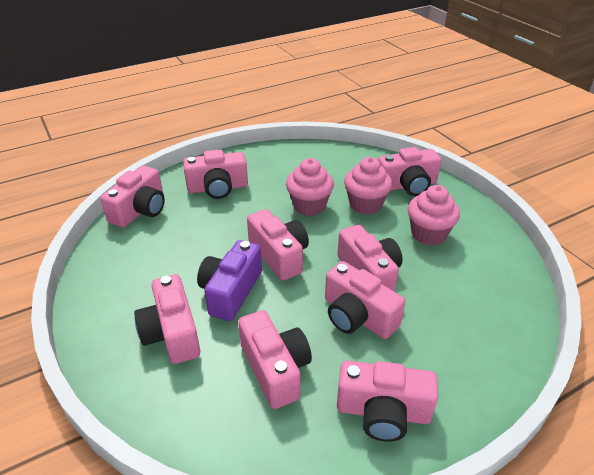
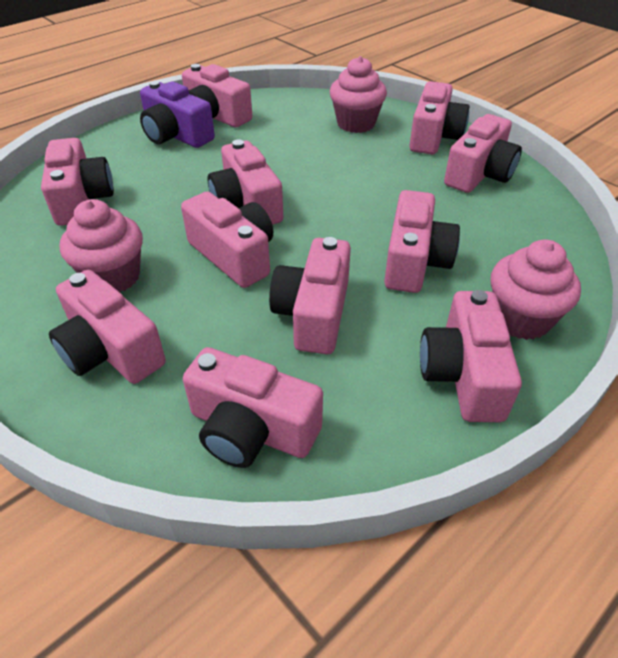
pink camera: 9 -> 11

